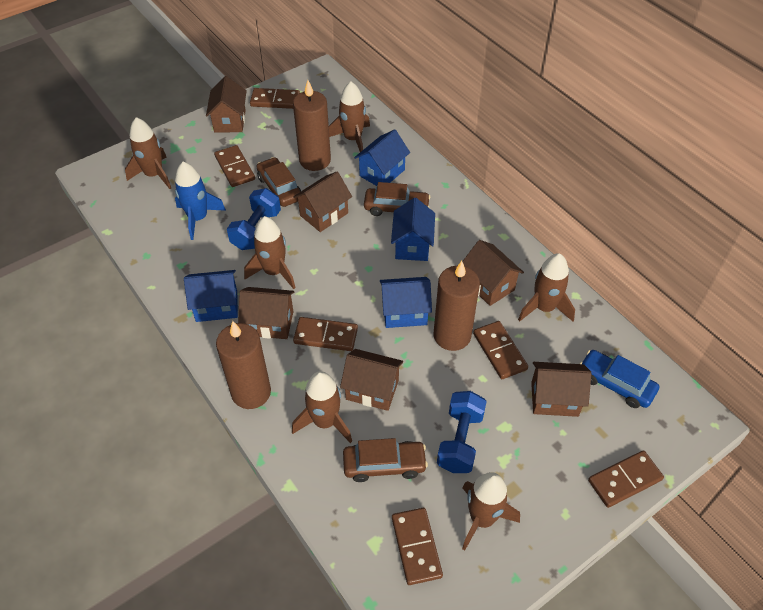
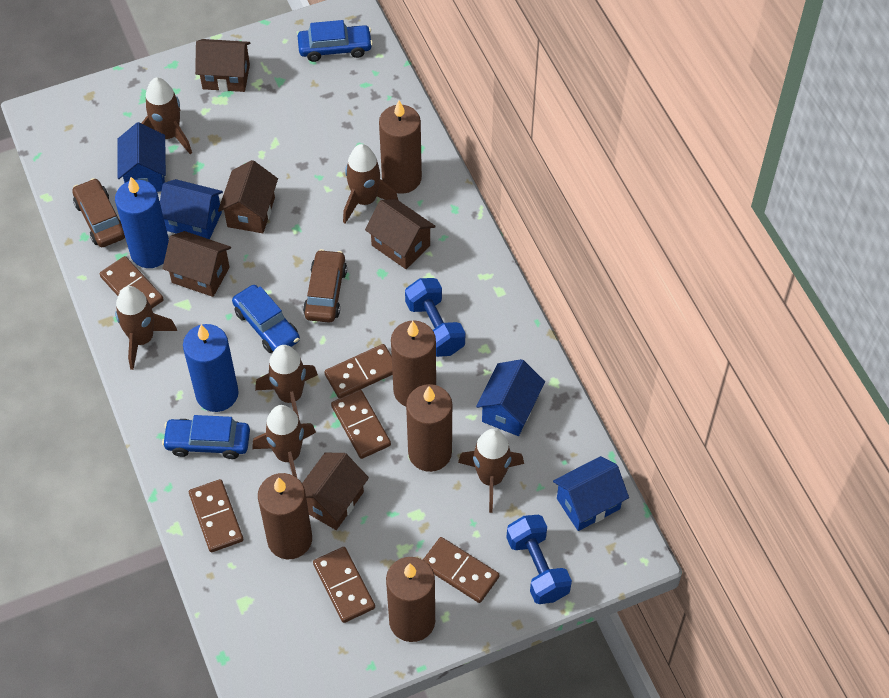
blue candle: 0 -> 2
blue car: 1 -> 3
blue rocket: 1 -> 0
brown candle: 3 -> 5
brown car: 3 -> 2
brown house: 6 -> 5

